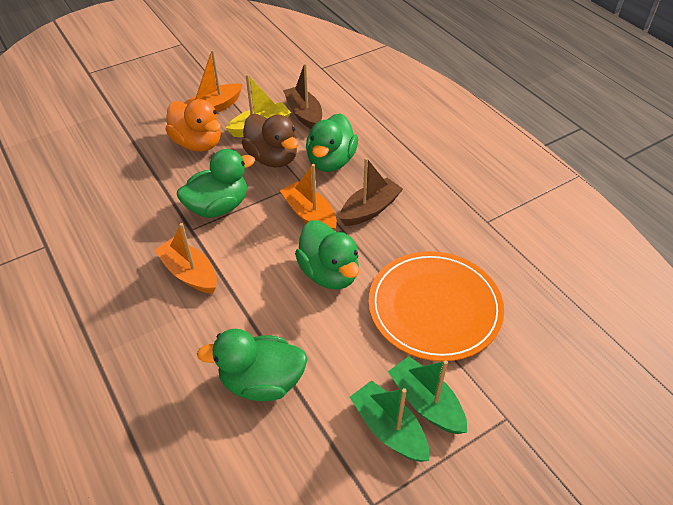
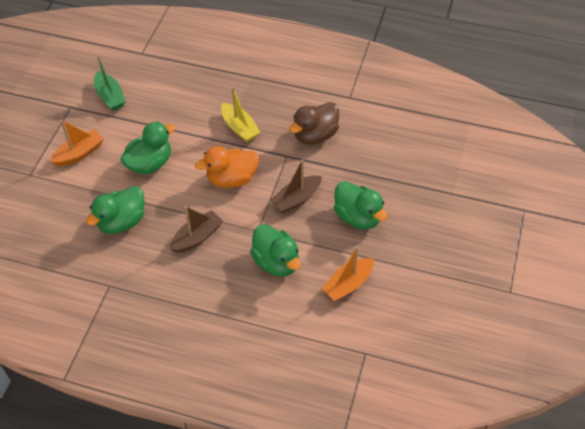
green boat: 2 -> 1
orange boat: 3 -> 2
orange plate: 1 -> 0

